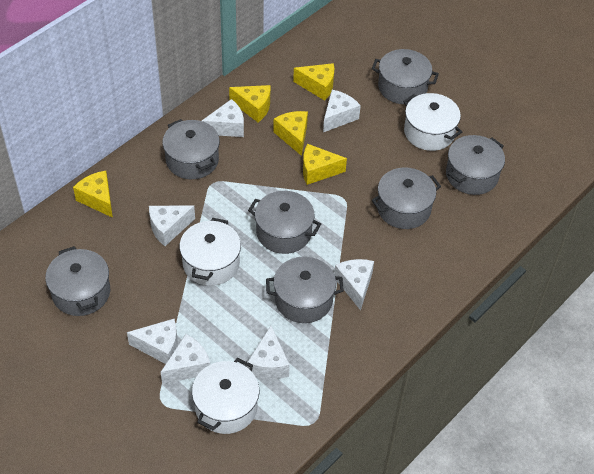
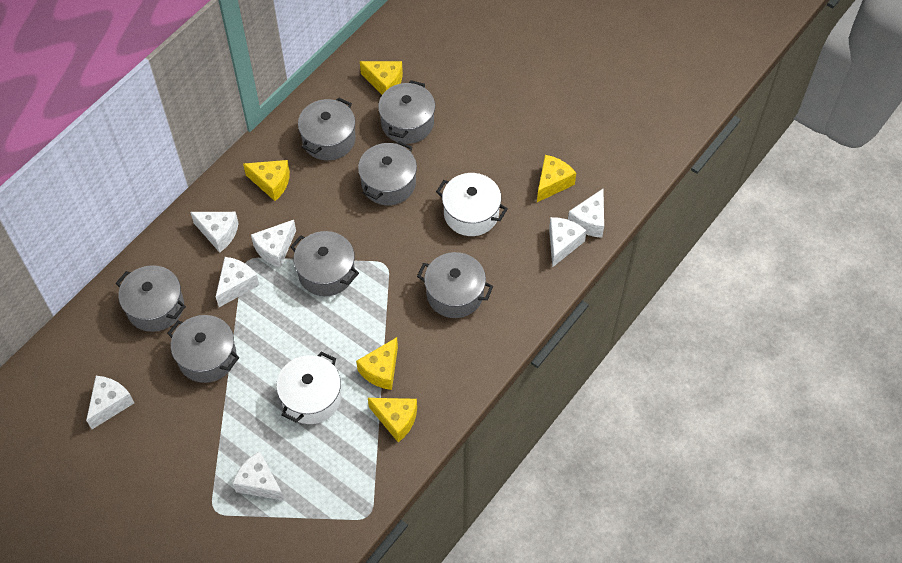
white pot: 3 -> 2

